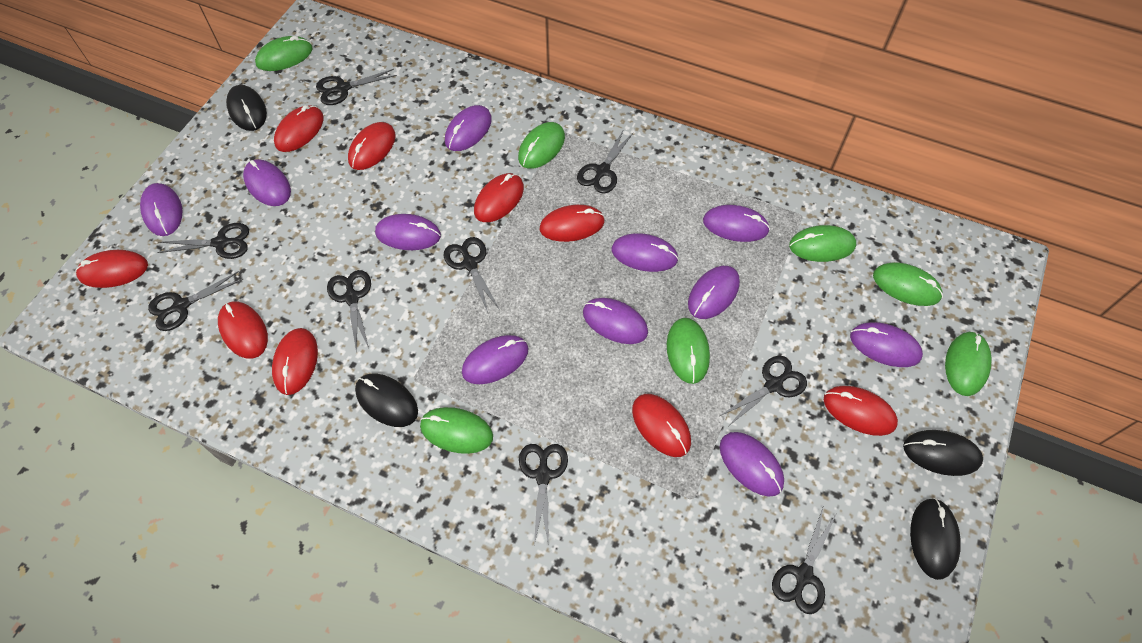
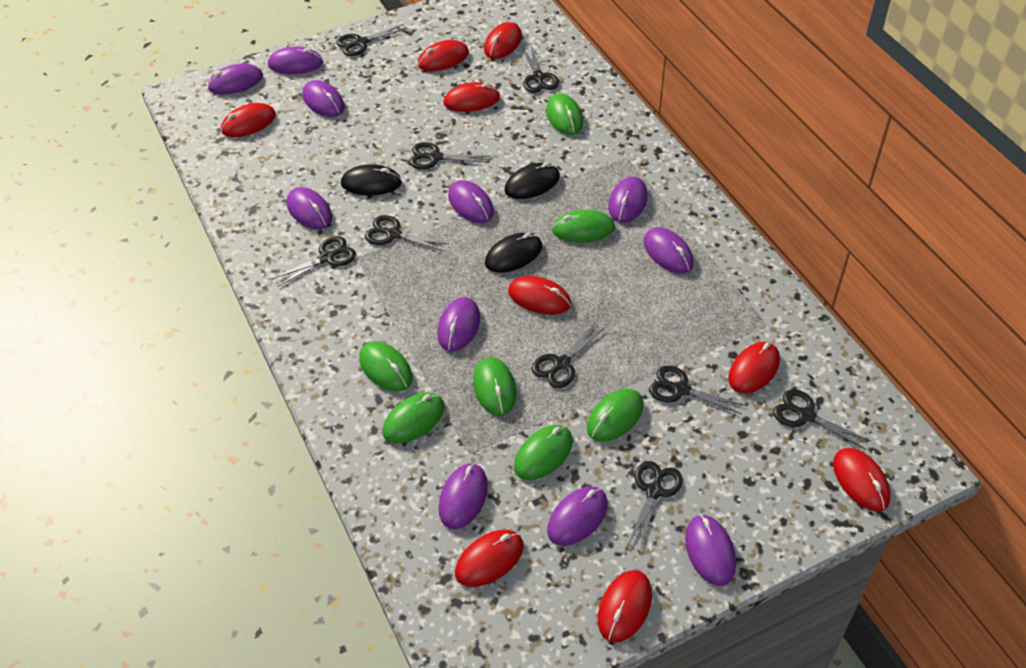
black mouse: 4 -> 3

